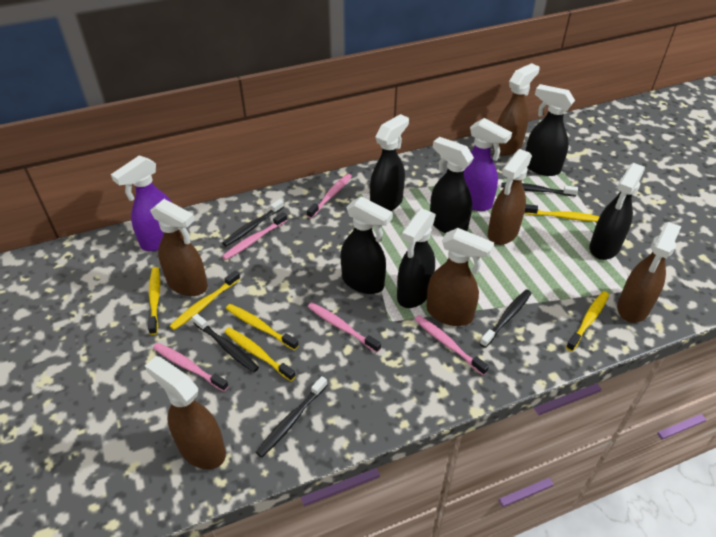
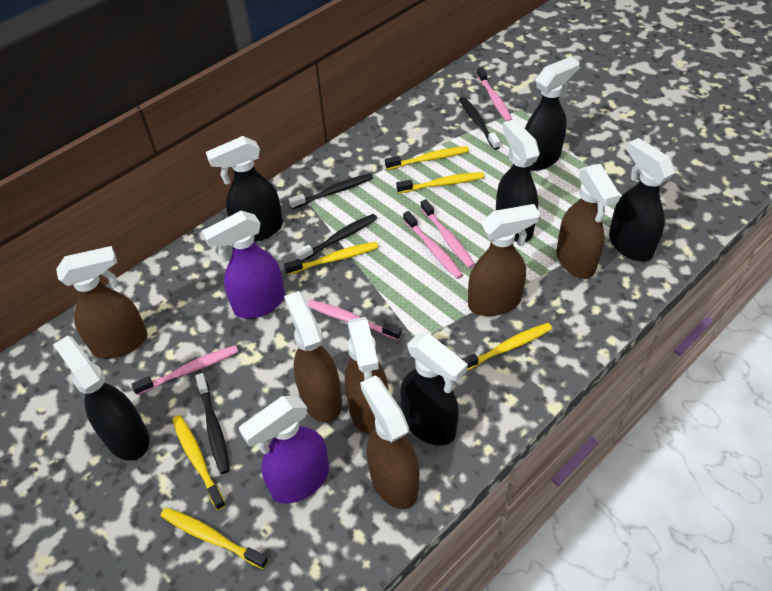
black toothbrush: 5 -> 4

